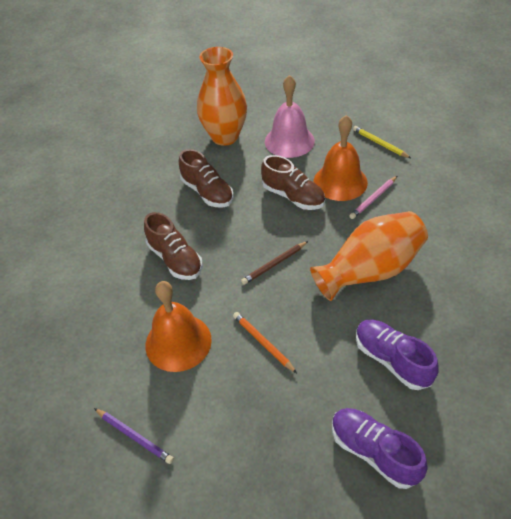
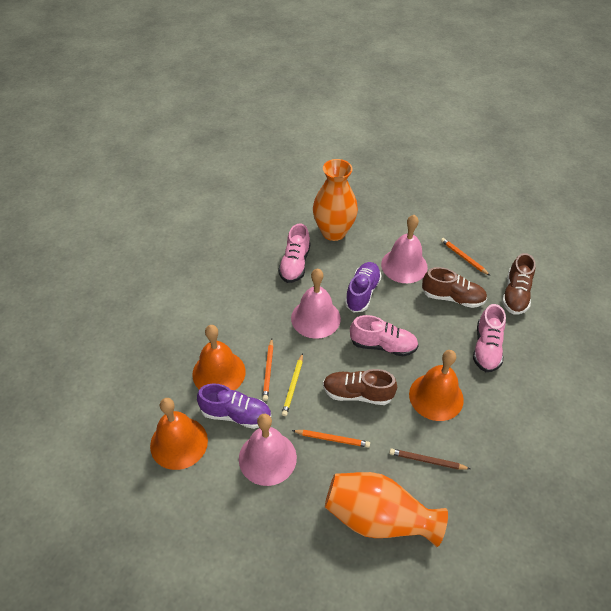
orange bell: 2 -> 3
orange pencil: 1 -> 3
pink bell: 1 -> 3
pink pencil: 1 -> 0
pink shoe: 0 -> 3
purple pencil: 1 -> 0

